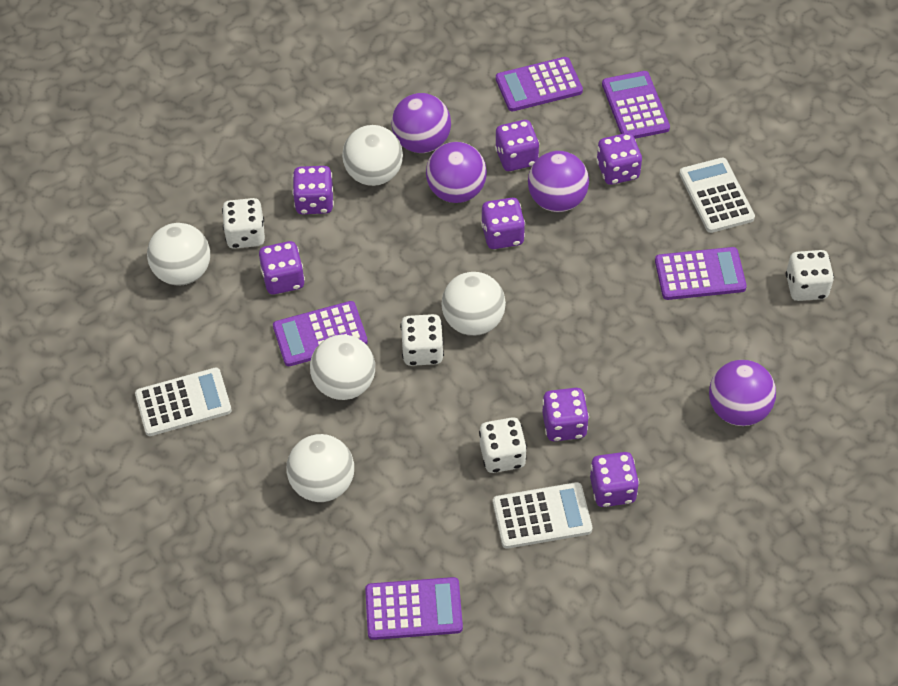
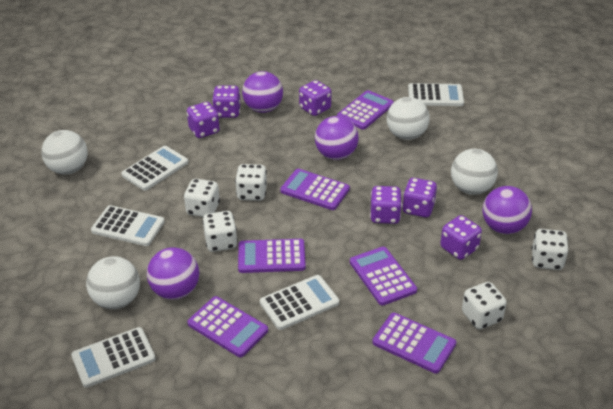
purple calculator: 5 -> 6
purple dice: 7 -> 6
white ball: 5 -> 4
white calculator: 3 -> 5
white dice: 4 -> 5

